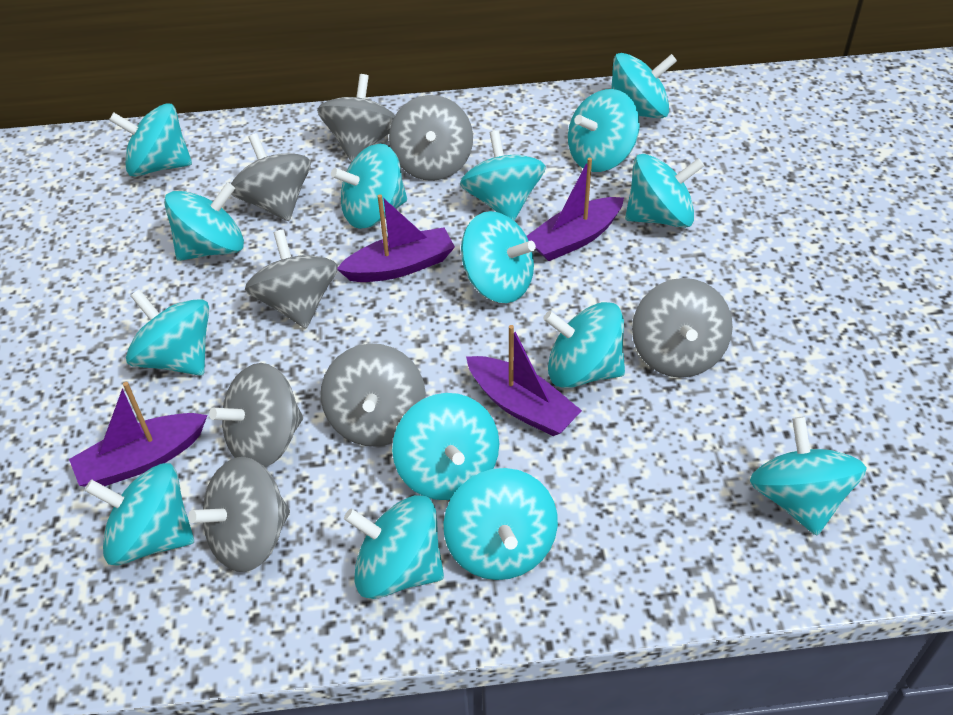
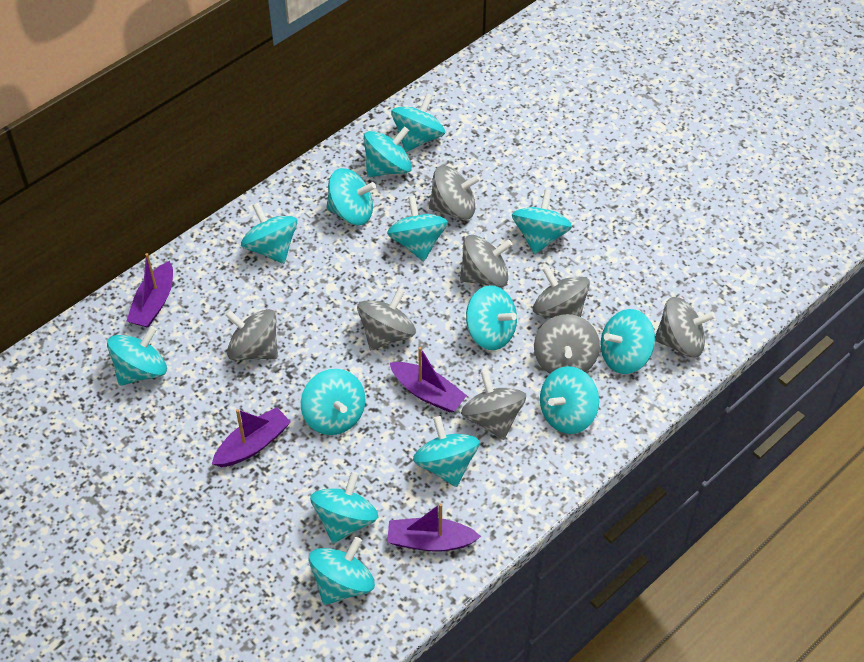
turquoise spinning top: 15 -> 14

